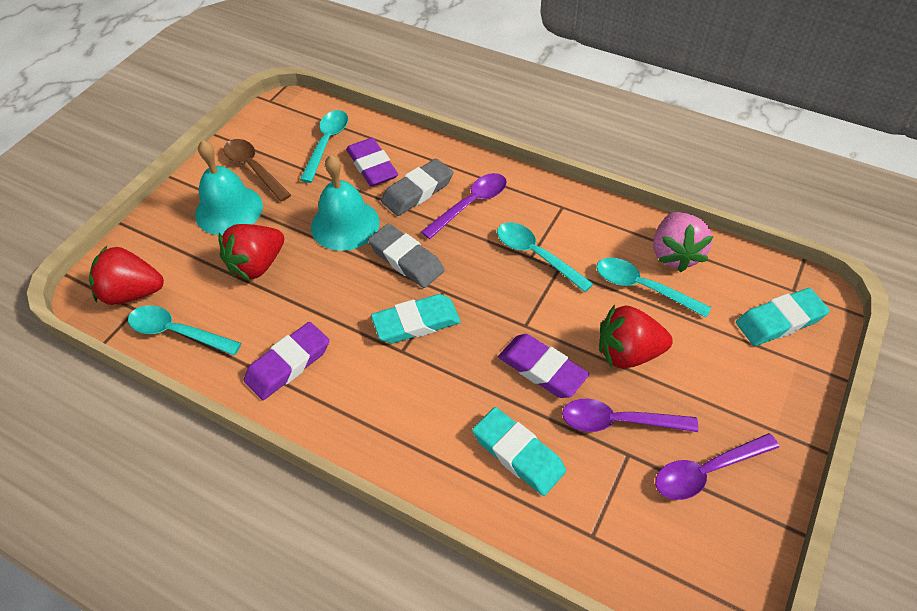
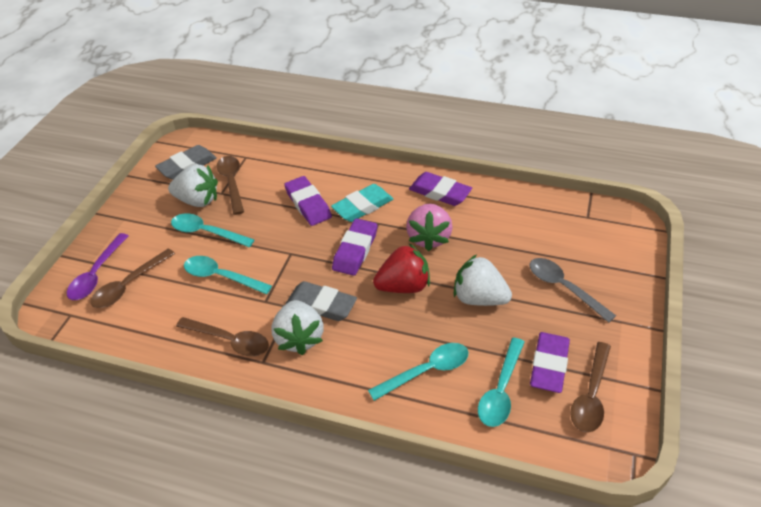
brown spoon: 1 -> 4
grey spoon: 0 -> 1
purple eraser: 3 -> 4
purple spoon: 3 -> 1
red strawberry: 3 -> 1
turquoise bell: 2 -> 0
turquoise eraser: 3 -> 1
white strawberry: 0 -> 3

